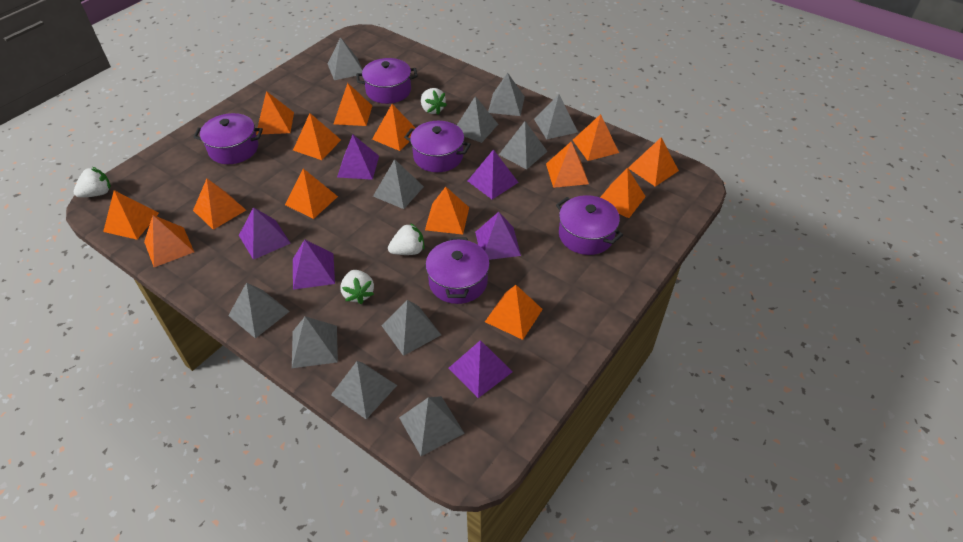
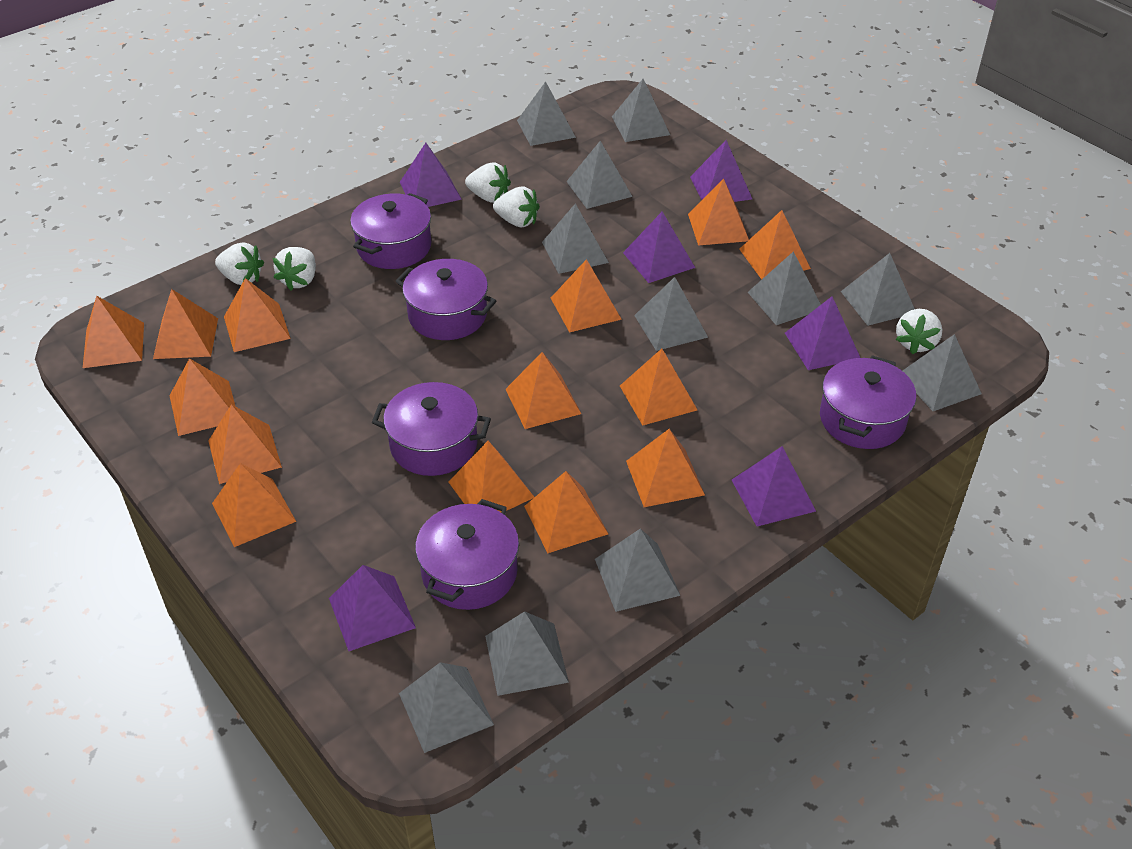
white strawberry: 4 -> 5

